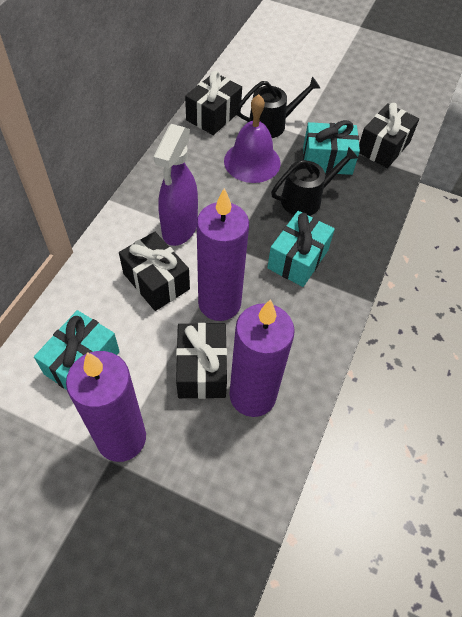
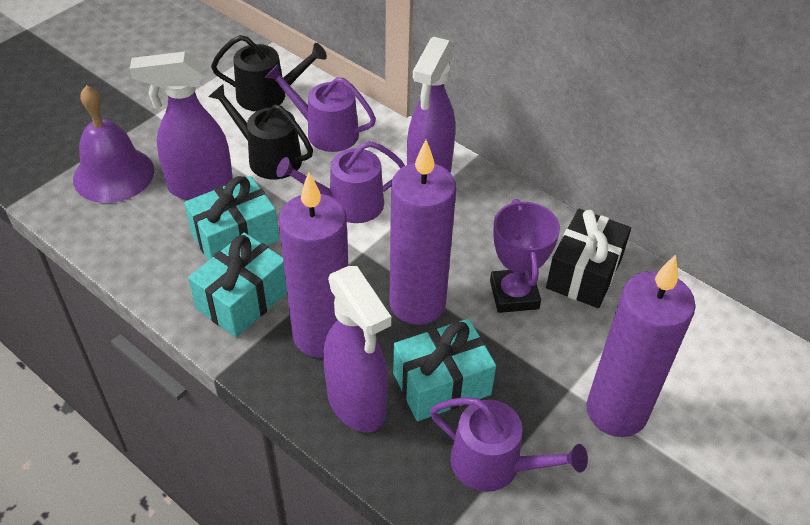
black gift: 4 -> 1
purple spray bottle: 1 -> 3
purple trophy: 0 -> 1
purple watering can: 0 -> 3

